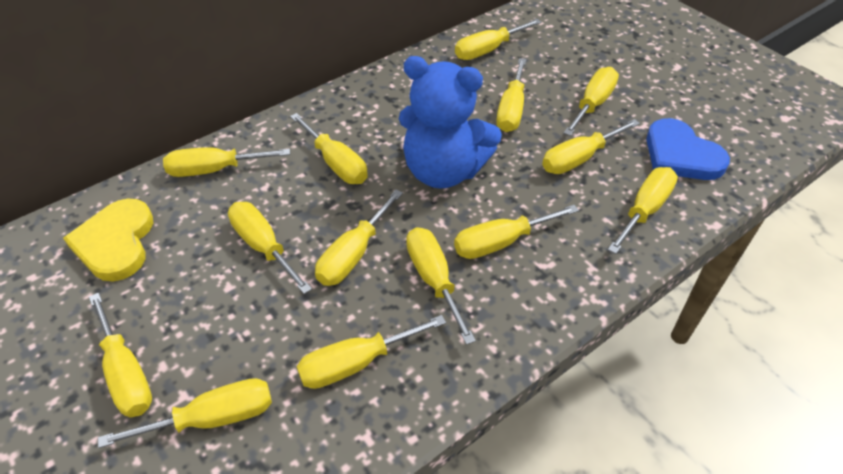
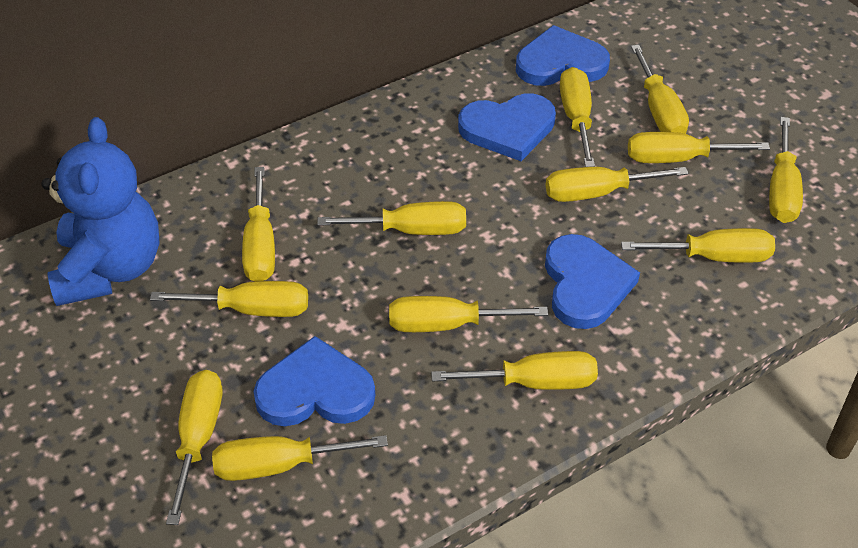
blue heart: 1 -> 4
yellow heart: 1 -> 0
yellow screwdriver: 14 -> 13

